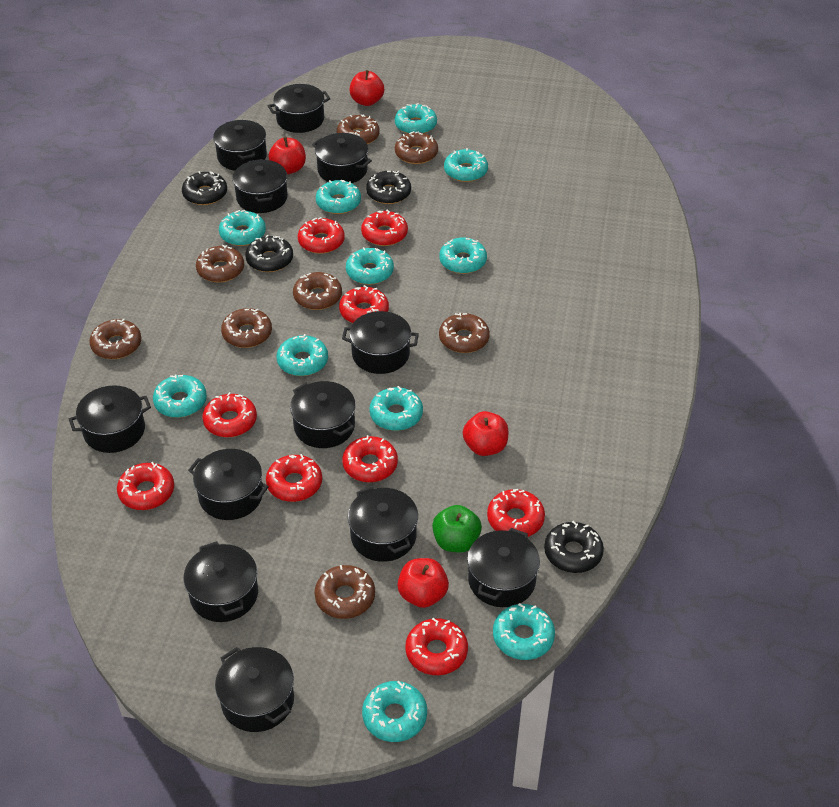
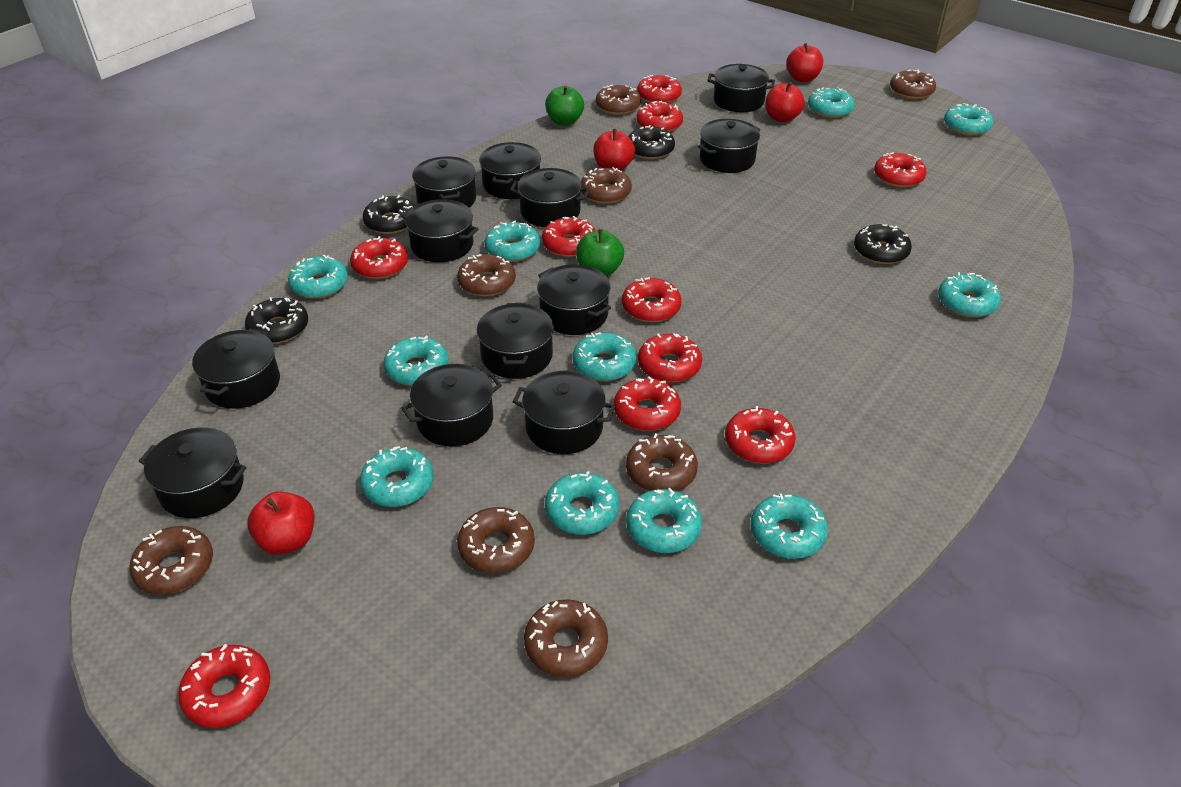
green apple: 1 -> 2
red donut: 9 -> 10

